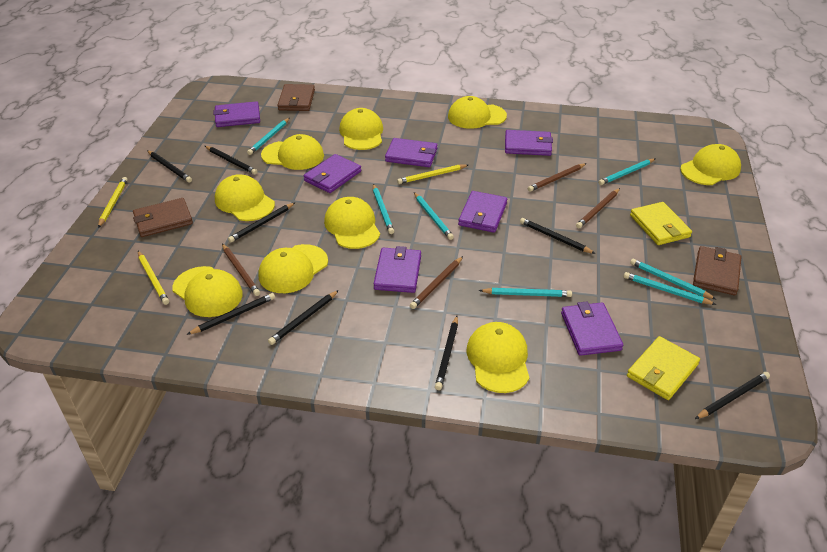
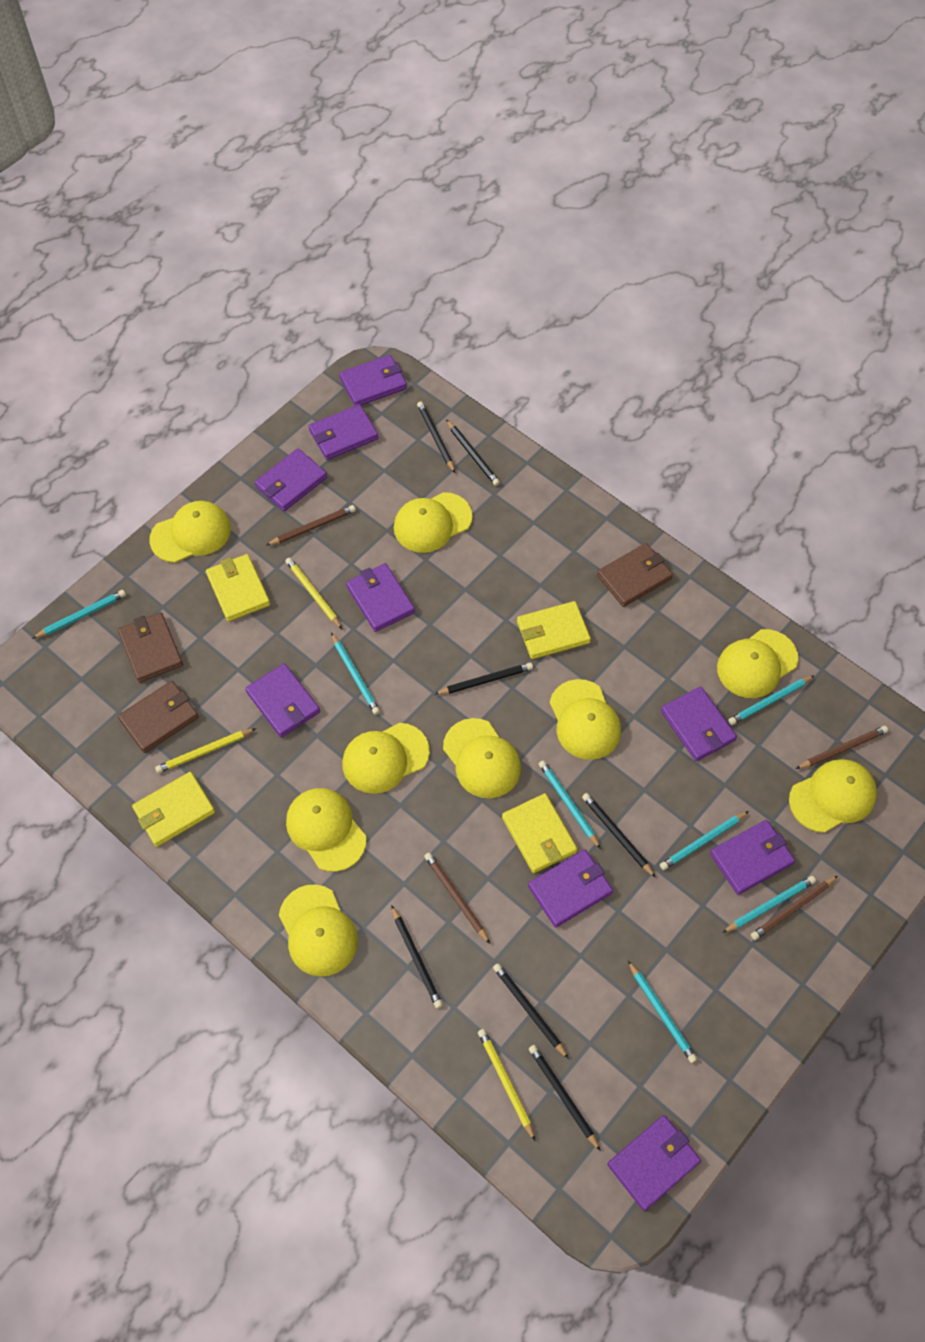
black pencil: 8 -> 7
purple wallet: 7 -> 9
yellow wallet: 2 -> 4

